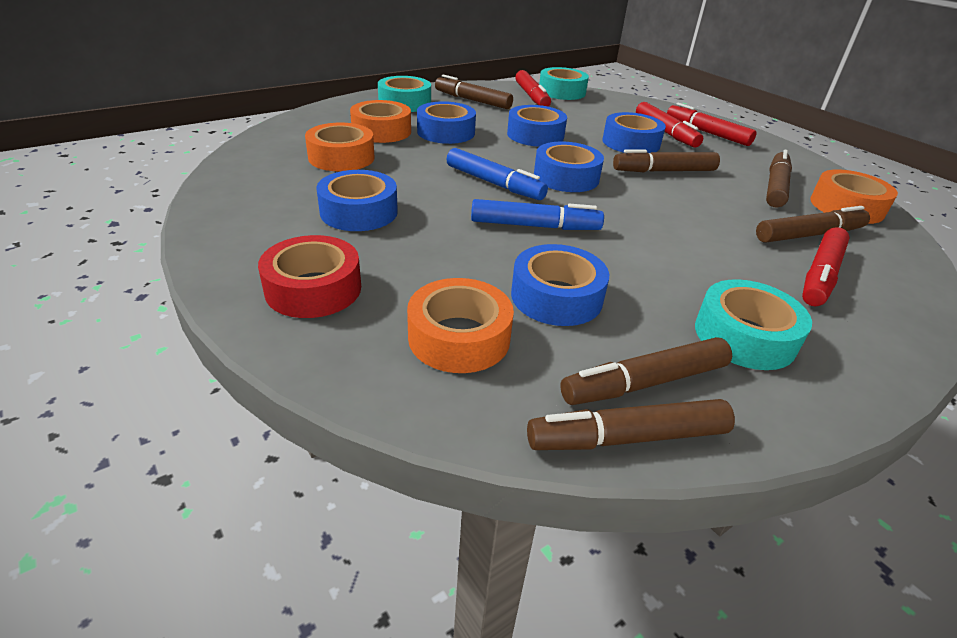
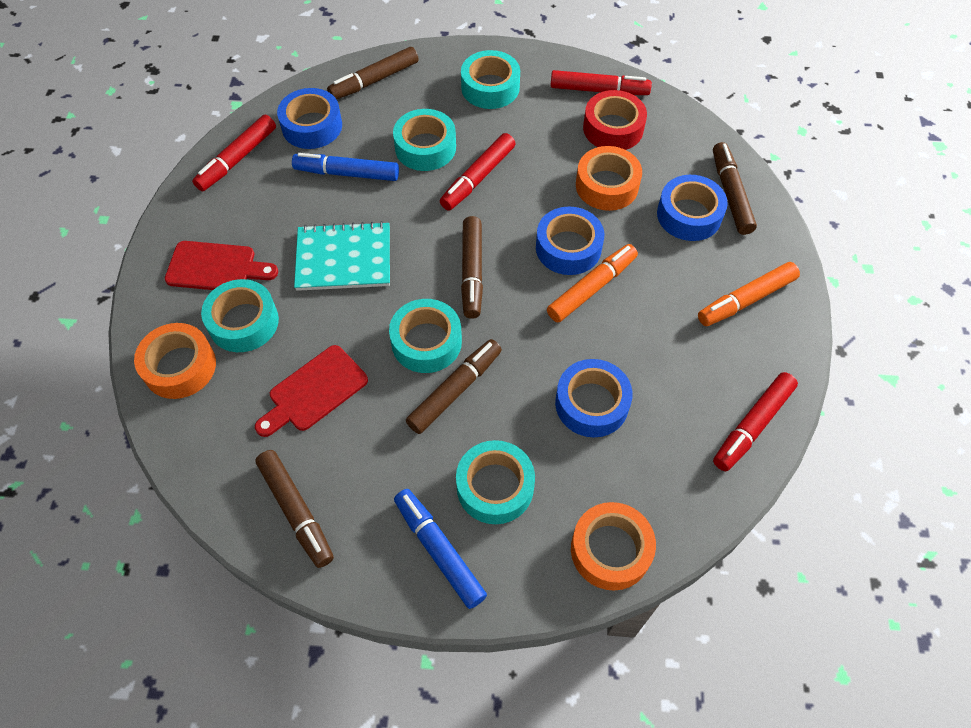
blue tape: 6 -> 4
brown marker: 6 -> 5
orange marker: 0 -> 2
orange tape: 4 -> 3
red cutting board: 0 -> 2
turquoise notebook: 0 -> 1
turquoise tape: 3 -> 5

